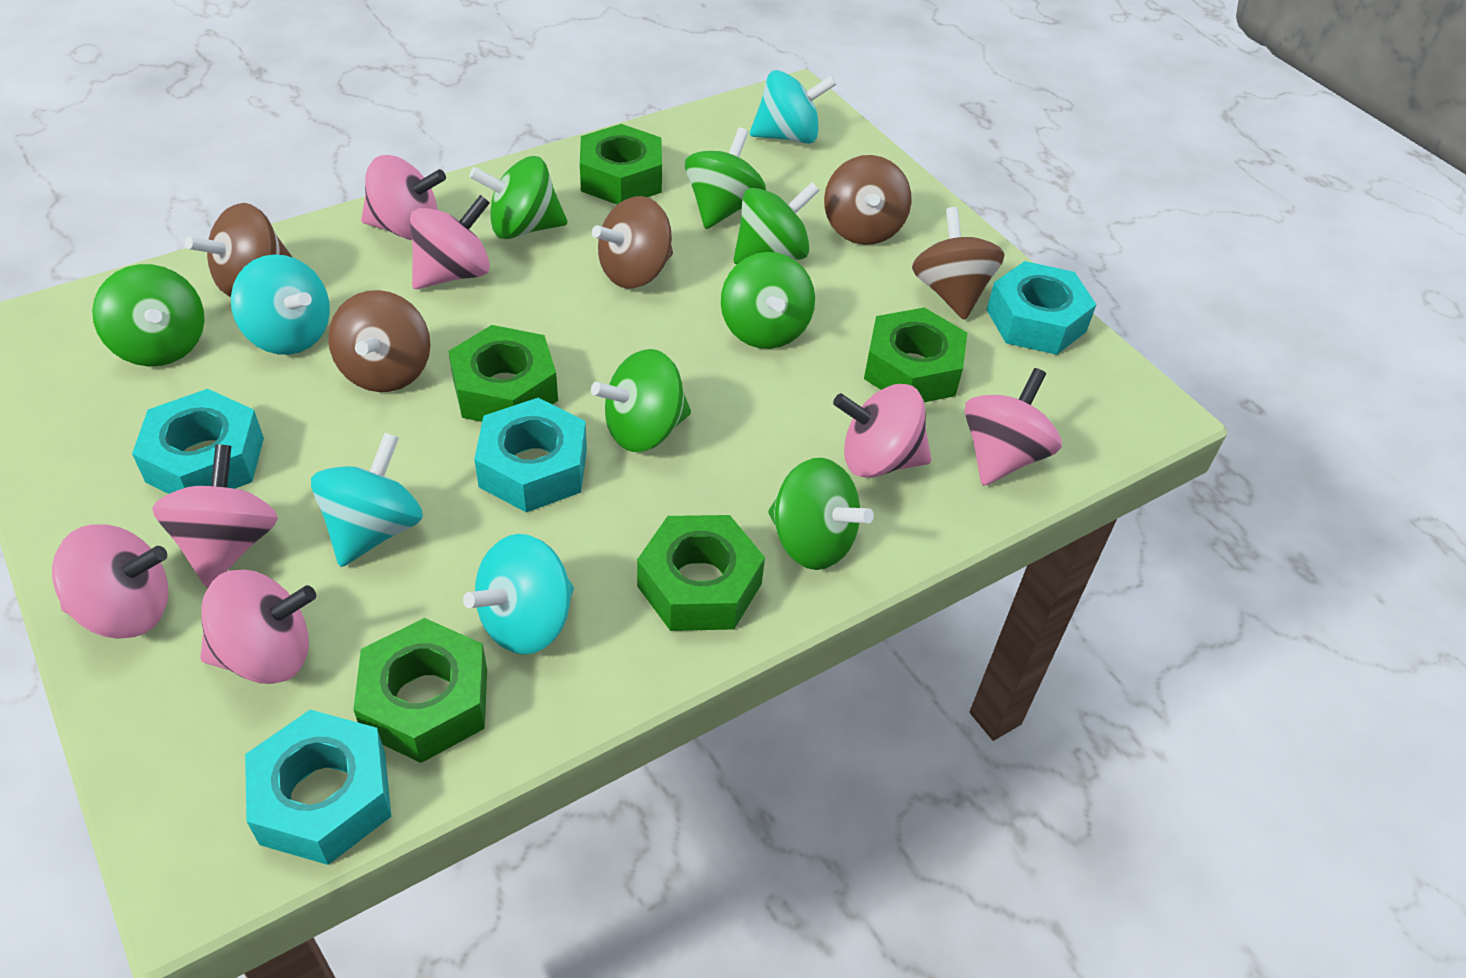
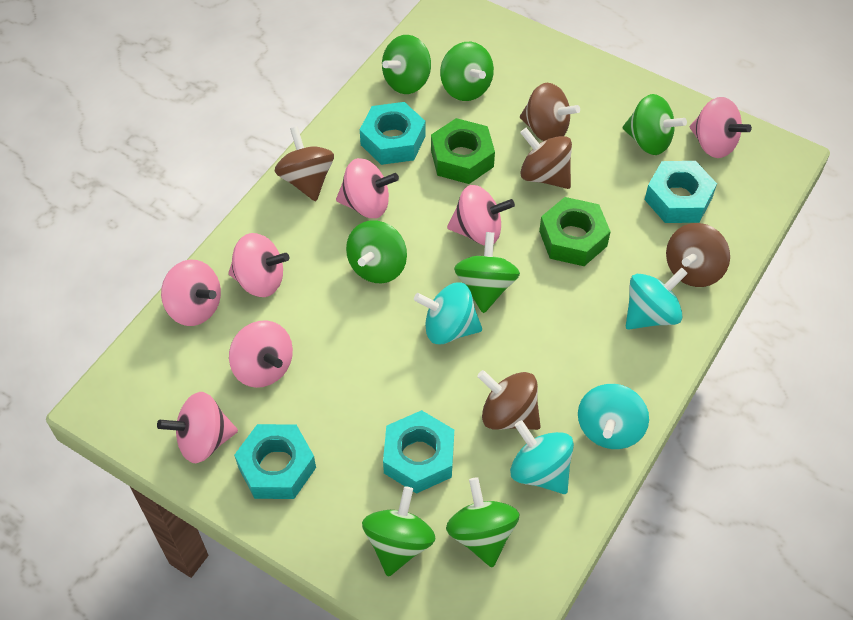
green nut: 5 -> 2

